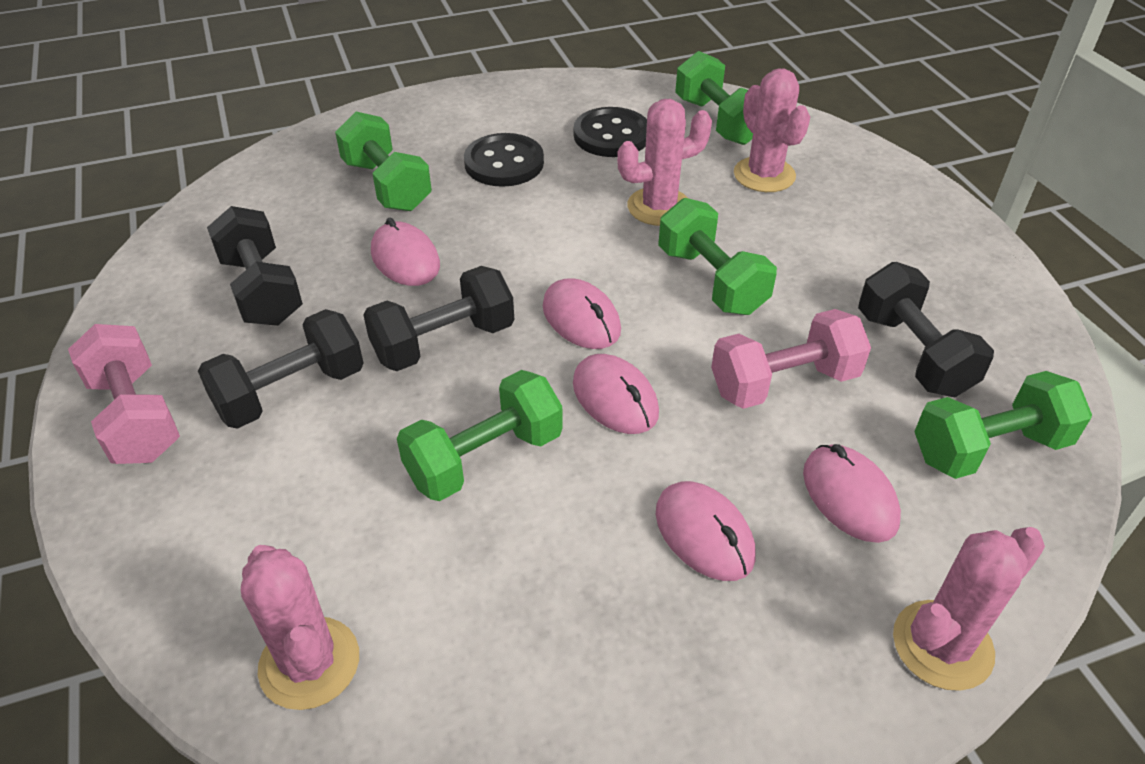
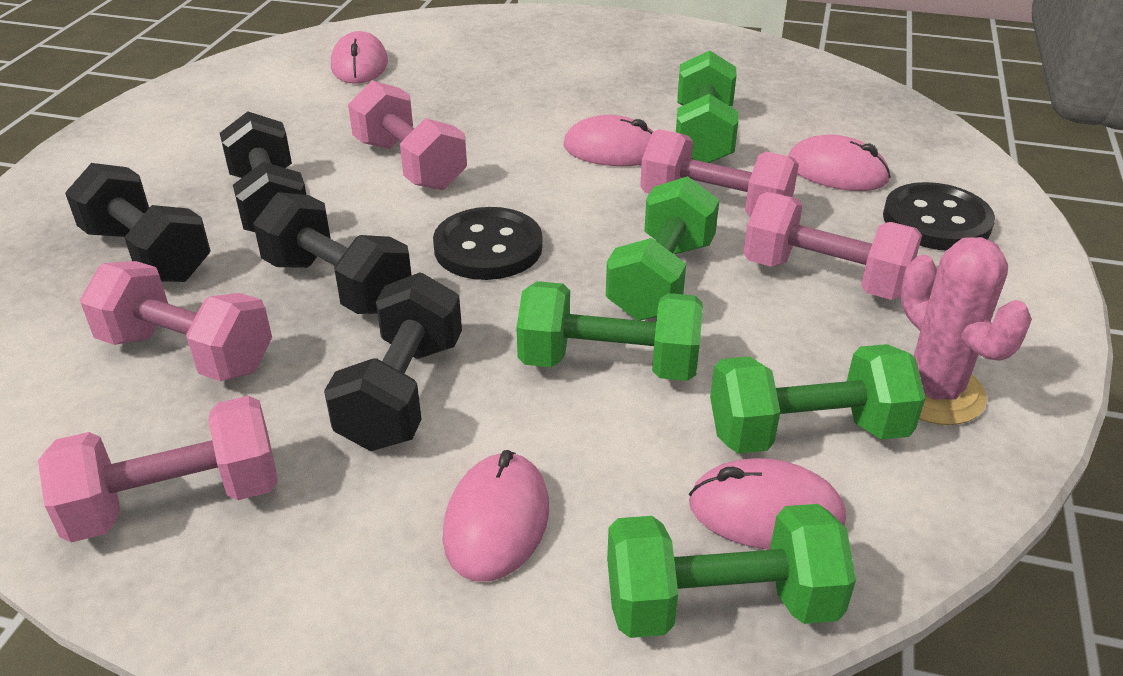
pink cactus: 4 -> 1
pink dumbbell: 2 -> 5

